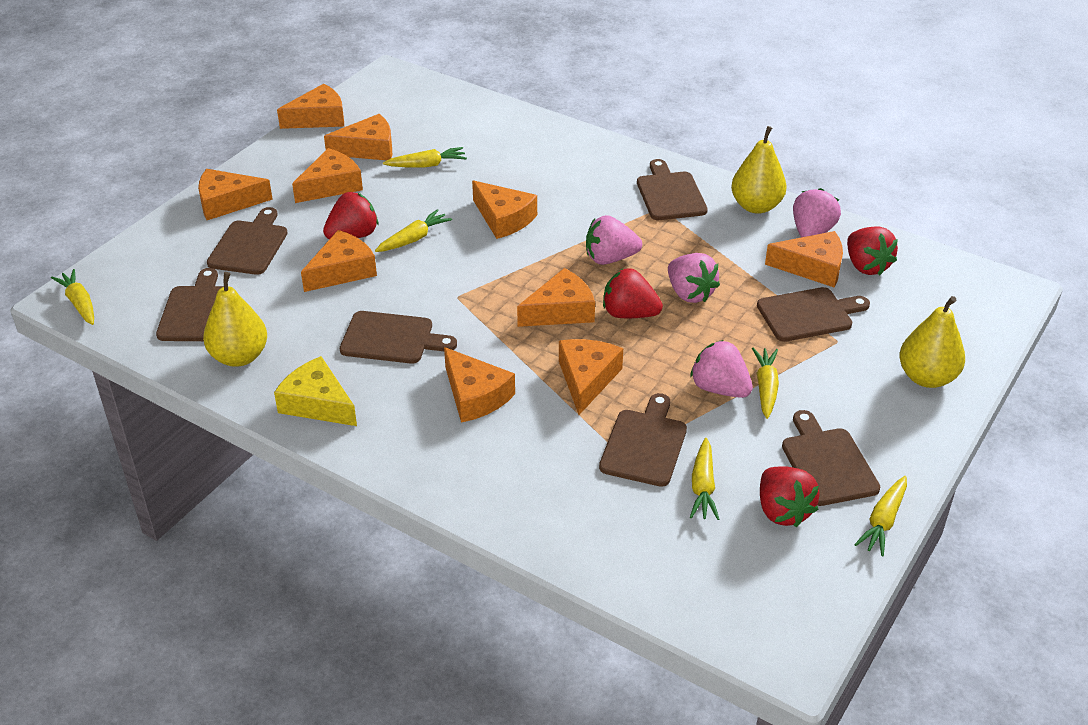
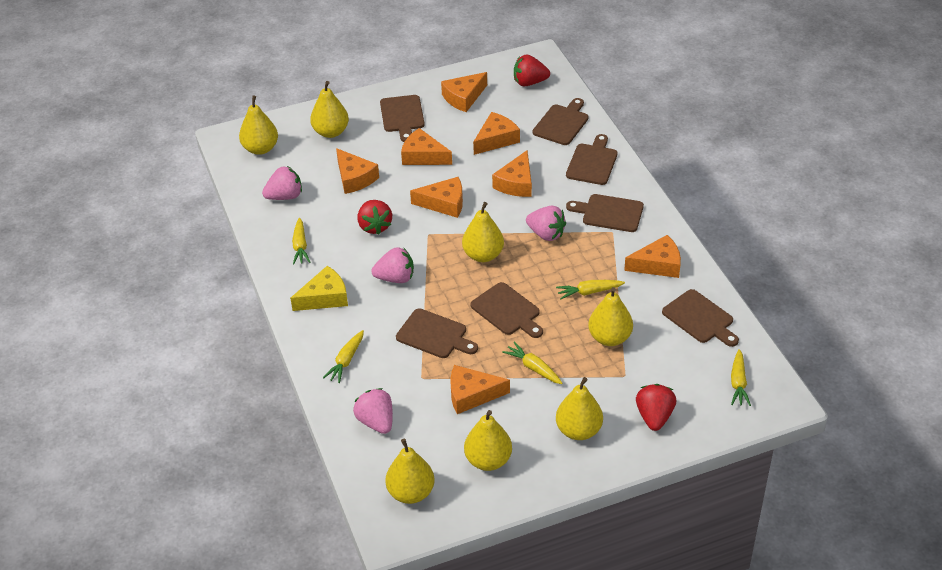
orange cheese: 10 -> 8
red strawberry: 4 -> 3
yellow carrot: 6 -> 5
yellow pear: 3 -> 7

